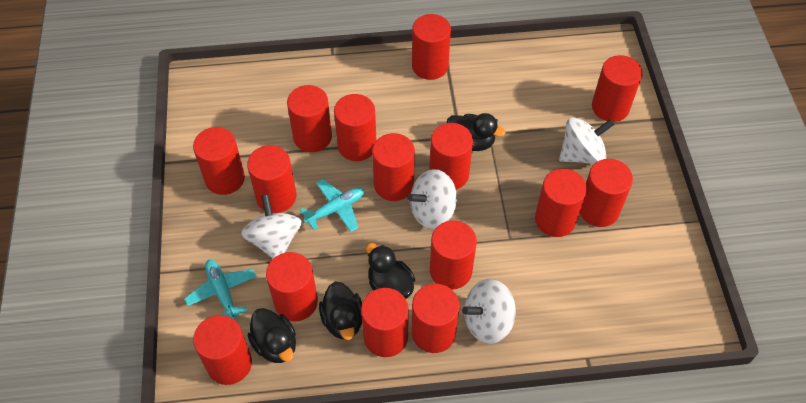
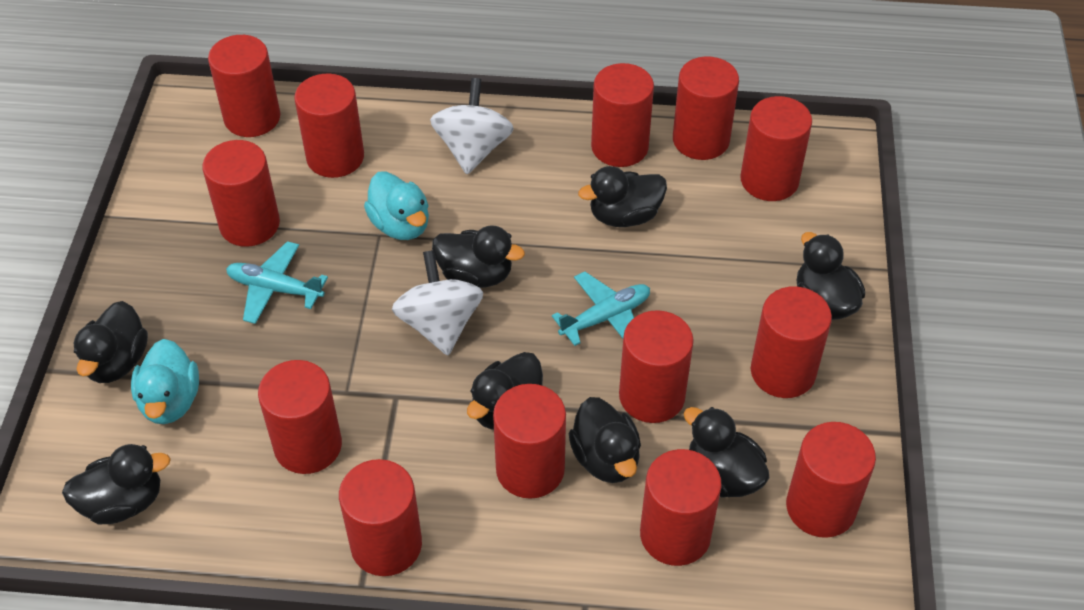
black duck: 4 -> 8
red cylinder: 15 -> 13
turquoise duck: 0 -> 2
white spinning top: 4 -> 2

